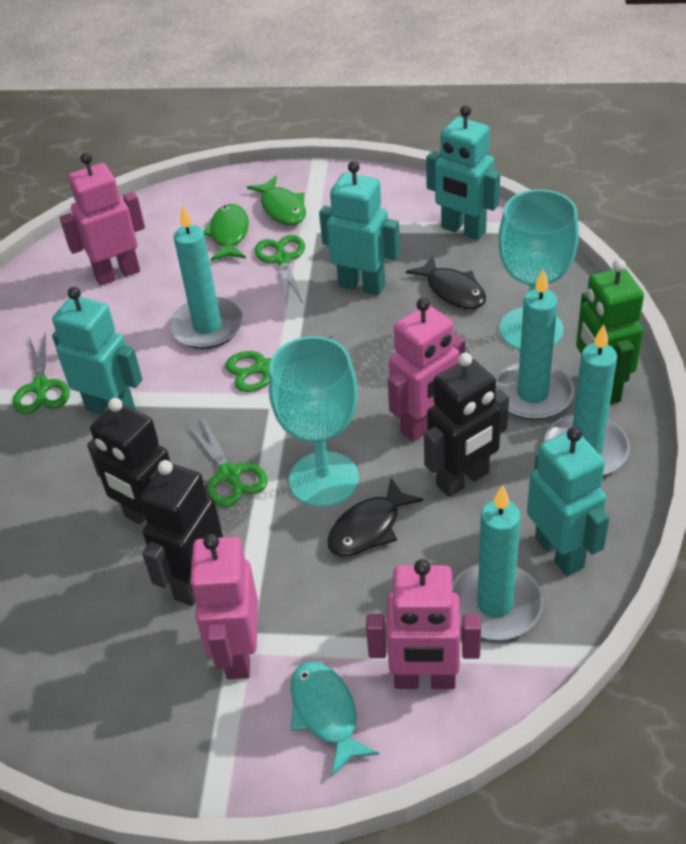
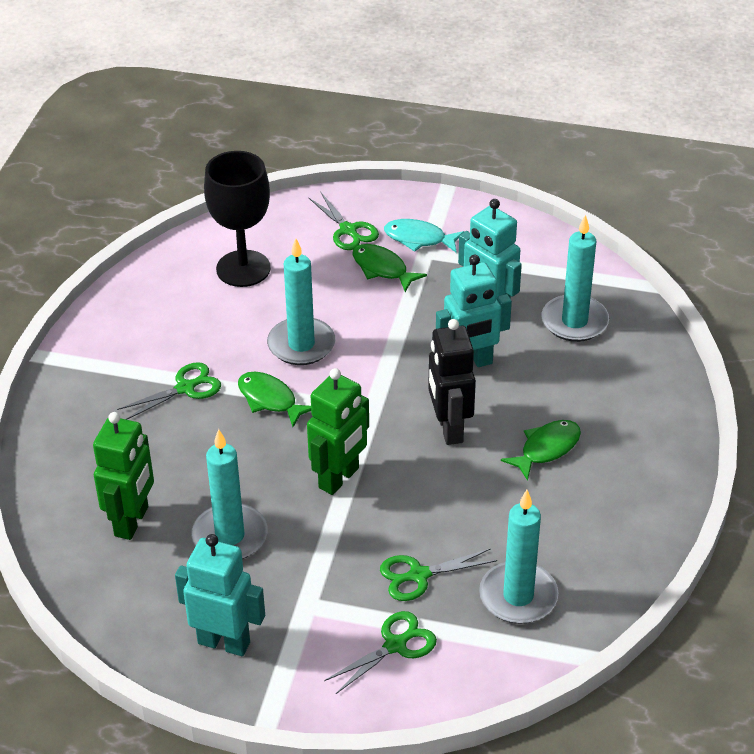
black fish: 2 -> 0
black goblet: 0 -> 1
black robot: 3 -> 1
green fish: 2 -> 3
green robot: 1 -> 2
pink robot: 4 -> 0
turquoise goblet: 2 -> 0
turquoise robot: 4 -> 3

